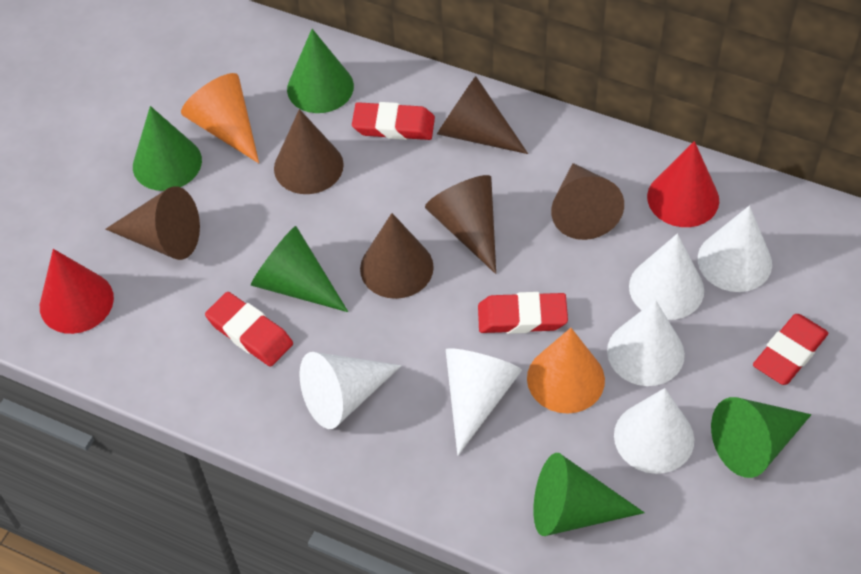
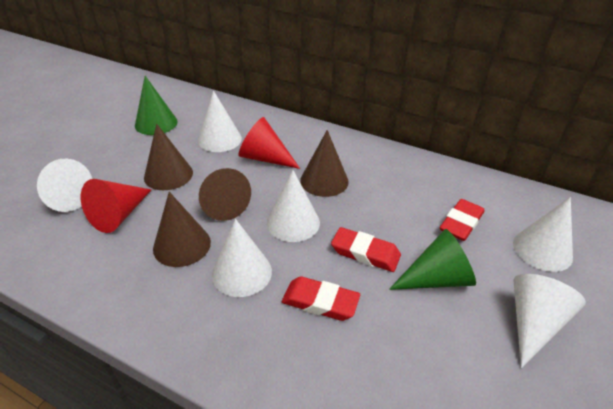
brown cone: 6 -> 4
green cone: 5 -> 2
orange cone: 2 -> 0
red eraser: 4 -> 3

